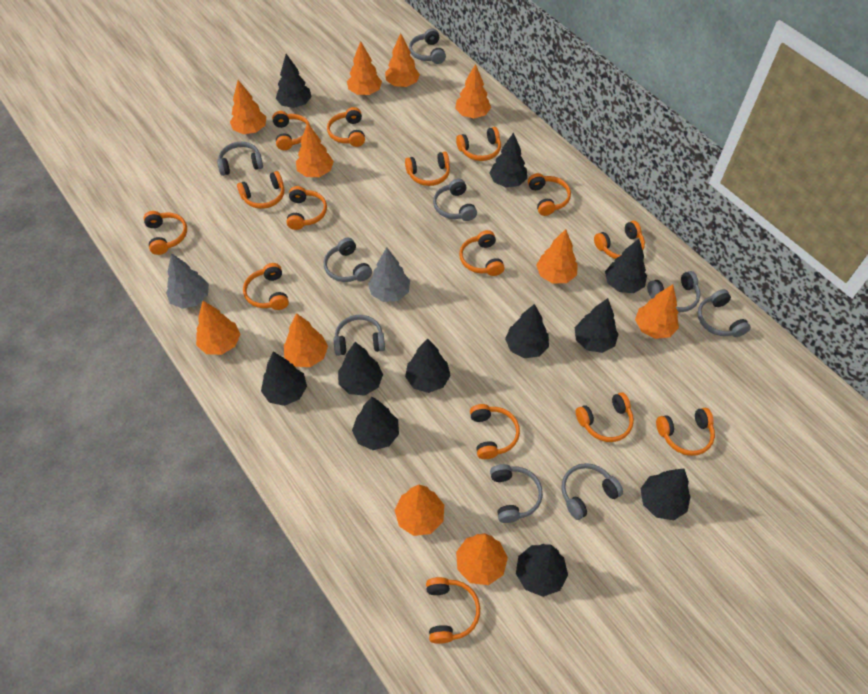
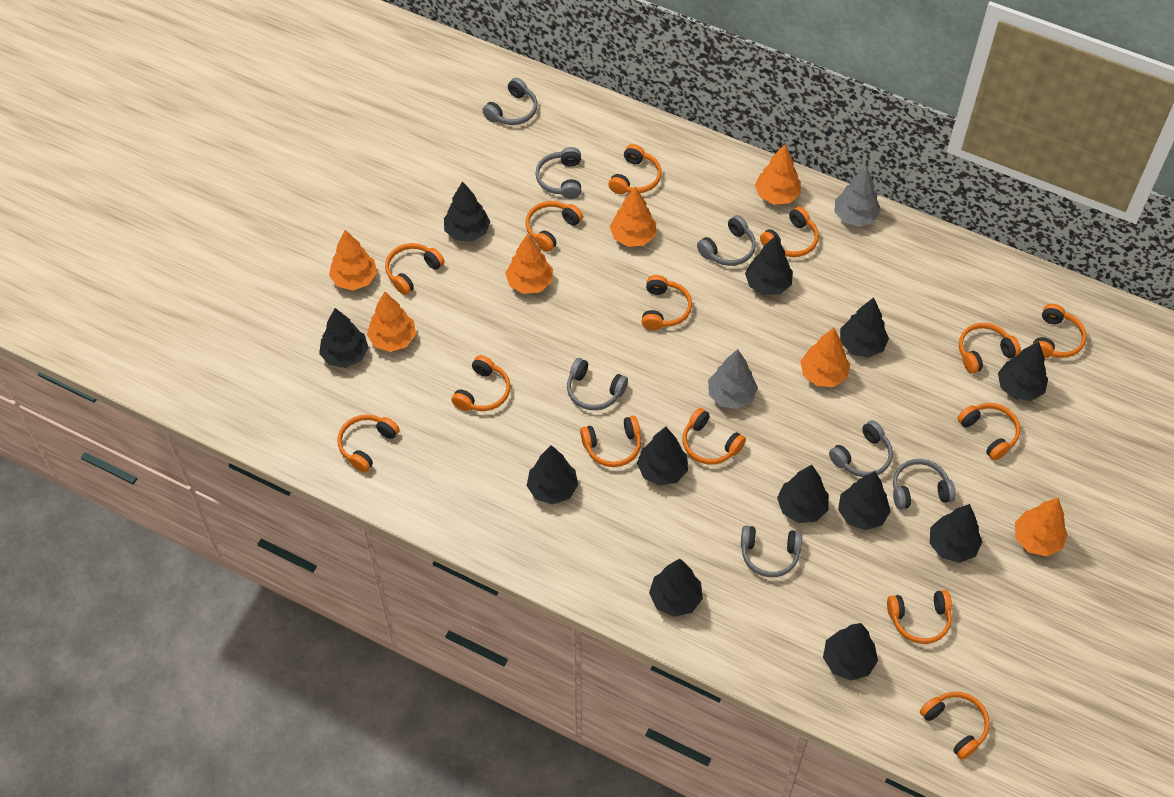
black tree: 11 -> 12
grey headphones: 9 -> 7
orange headphones: 15 -> 14
orange tree: 11 -> 7

